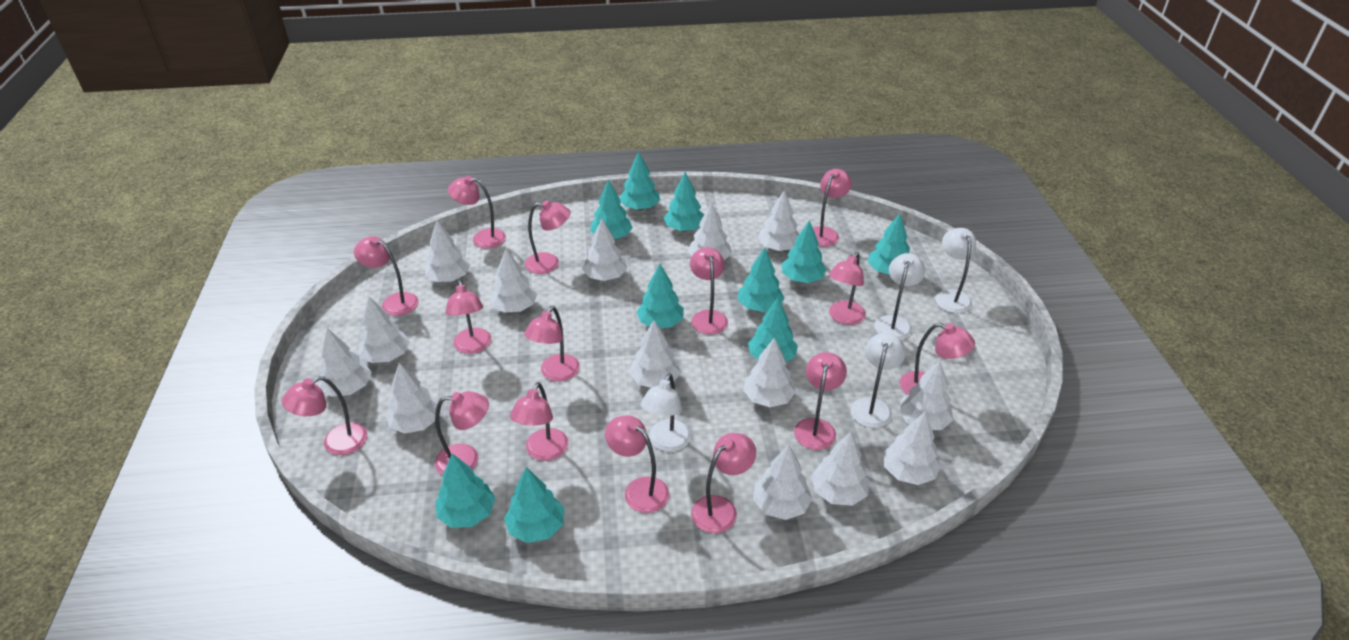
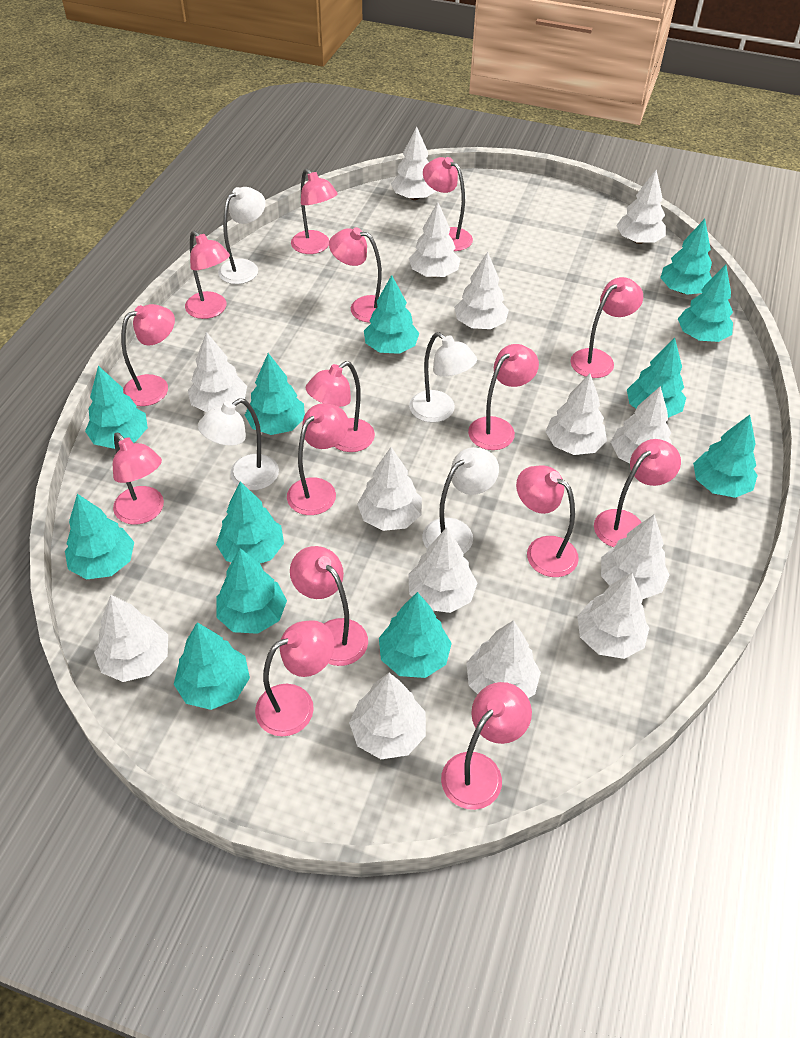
turquoise tree: 10 -> 12

